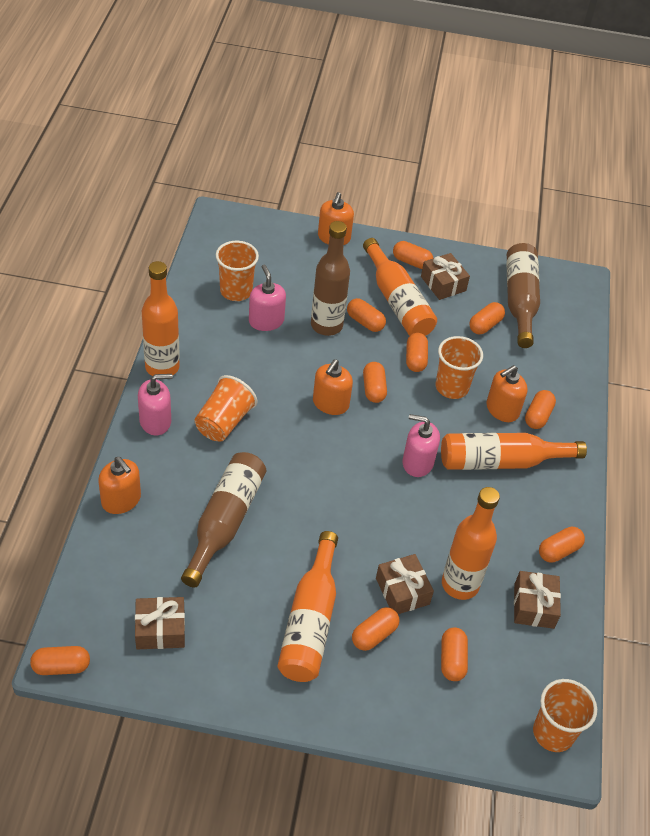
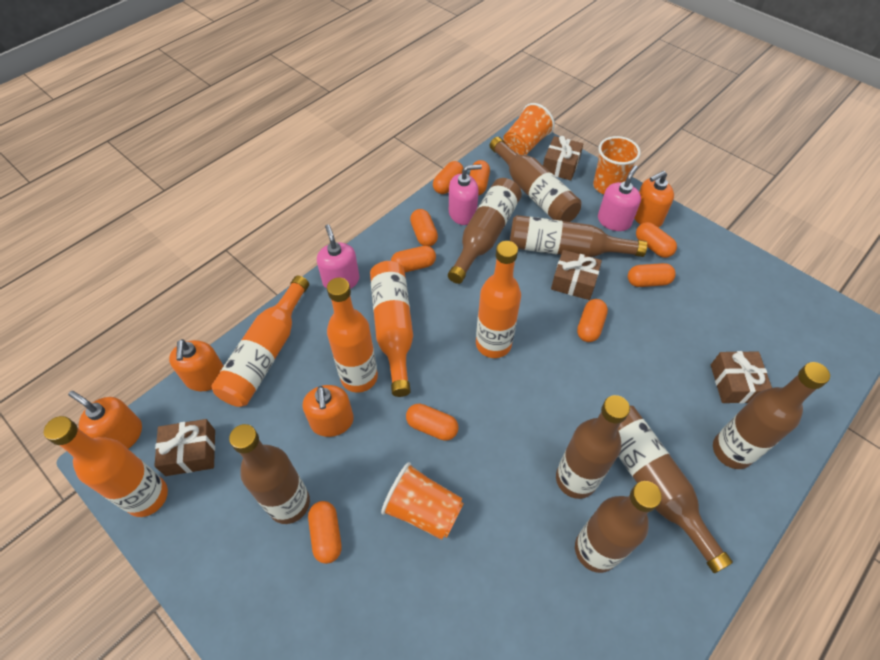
brown bottle: 3 -> 8
orange capsule: 10 -> 9
orange cup: 4 -> 3

